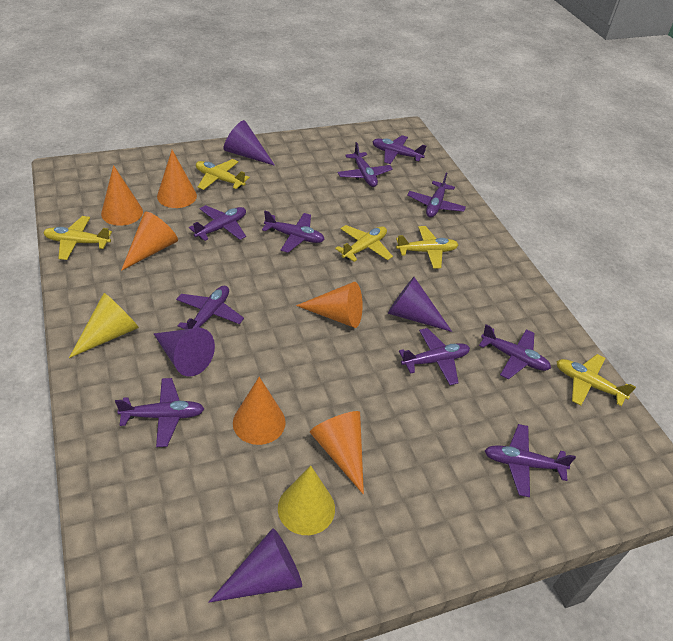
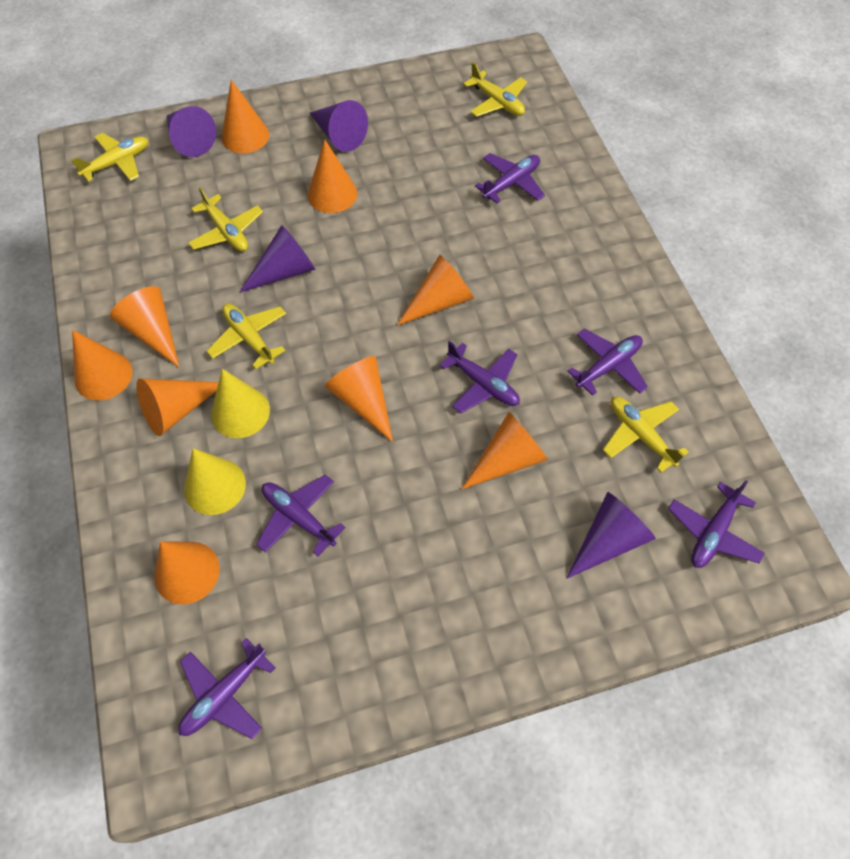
orange cone: 6 -> 9
purple plane: 10 -> 6

